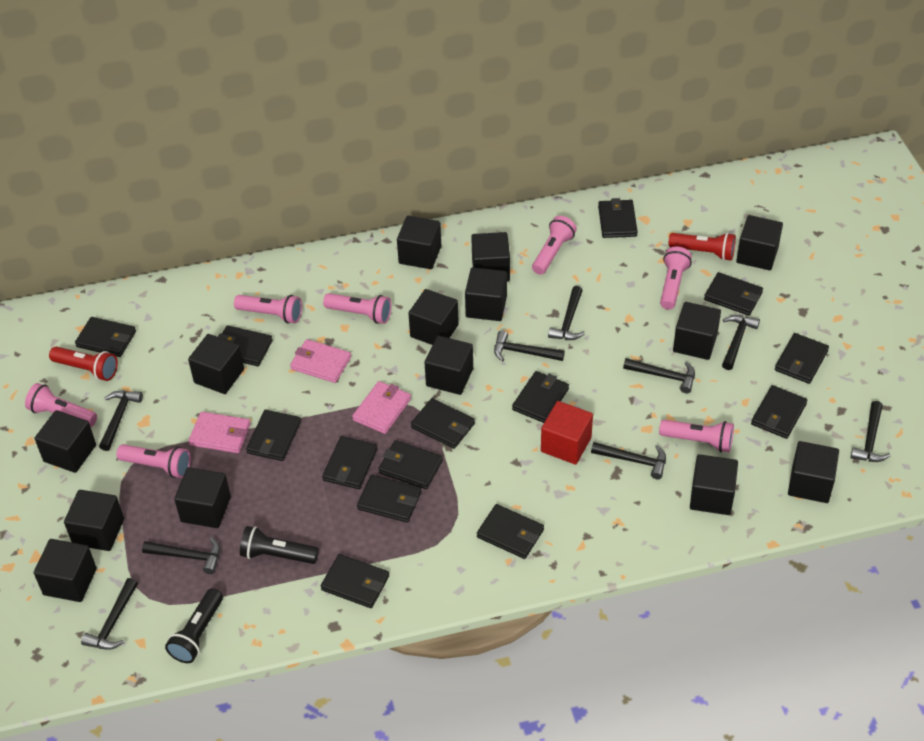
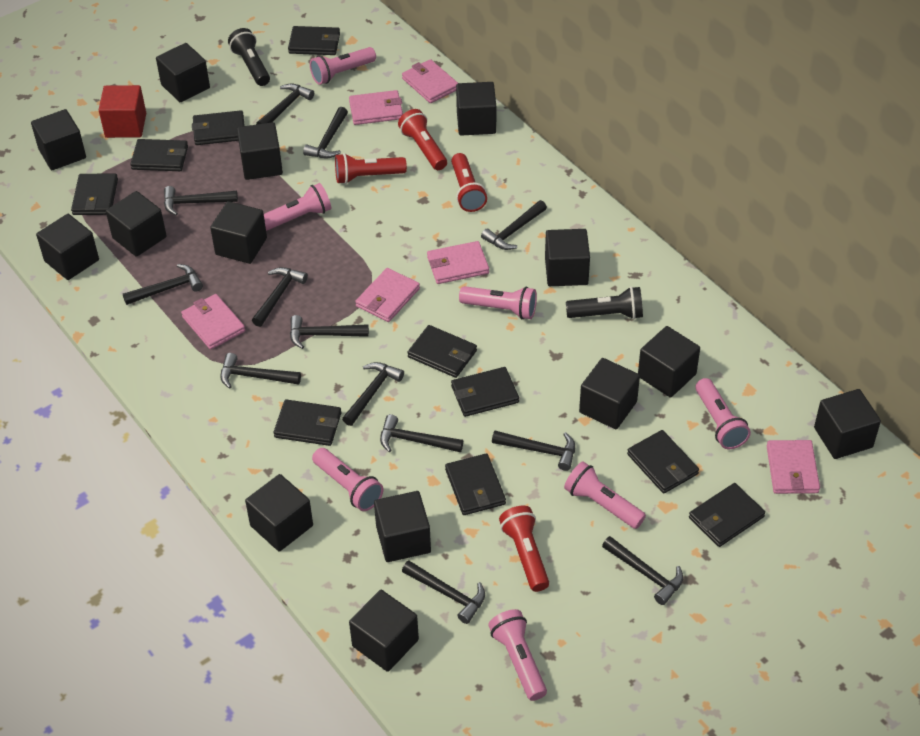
black hammer: 9 -> 13
black wallet: 14 -> 10
pink wallet: 3 -> 6
red flashlight: 2 -> 4

